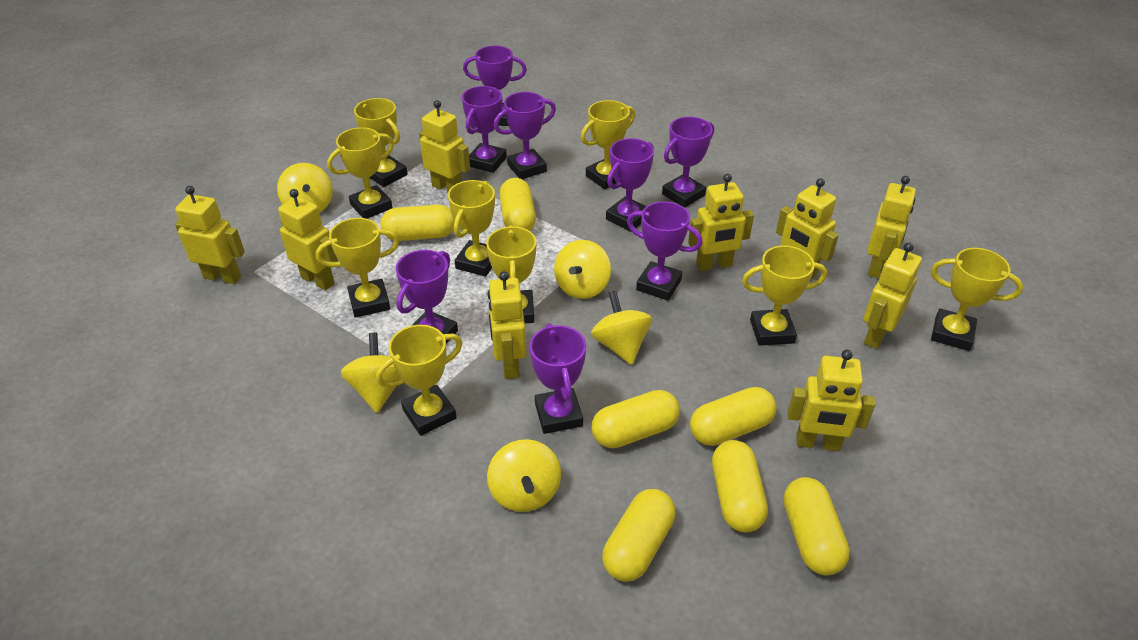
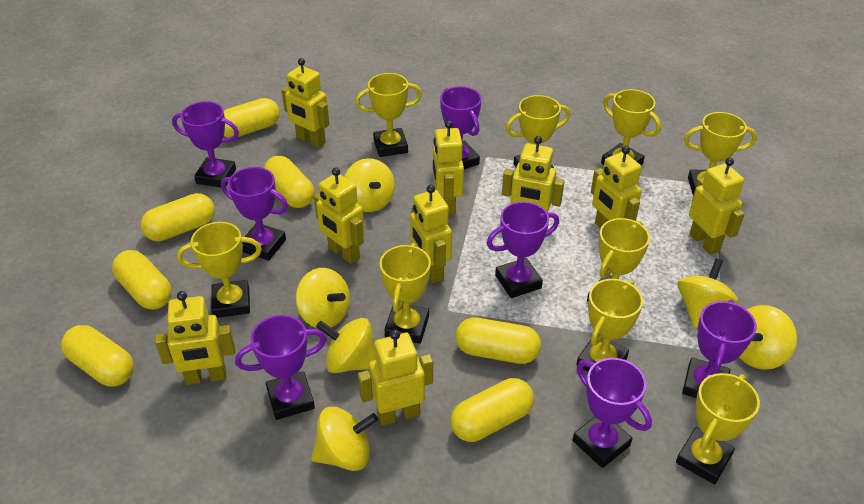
purple trophy: 8 -> 7
yellow spinning top: 5 -> 6

